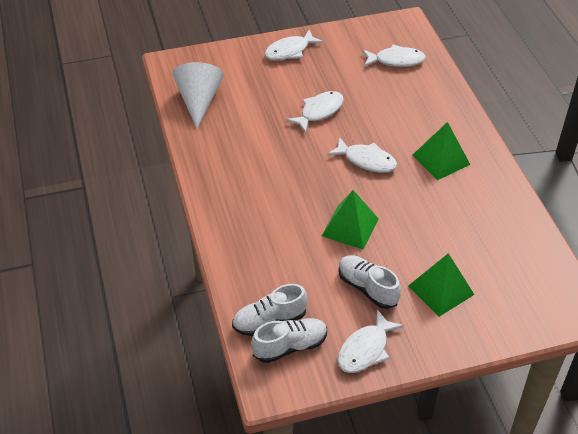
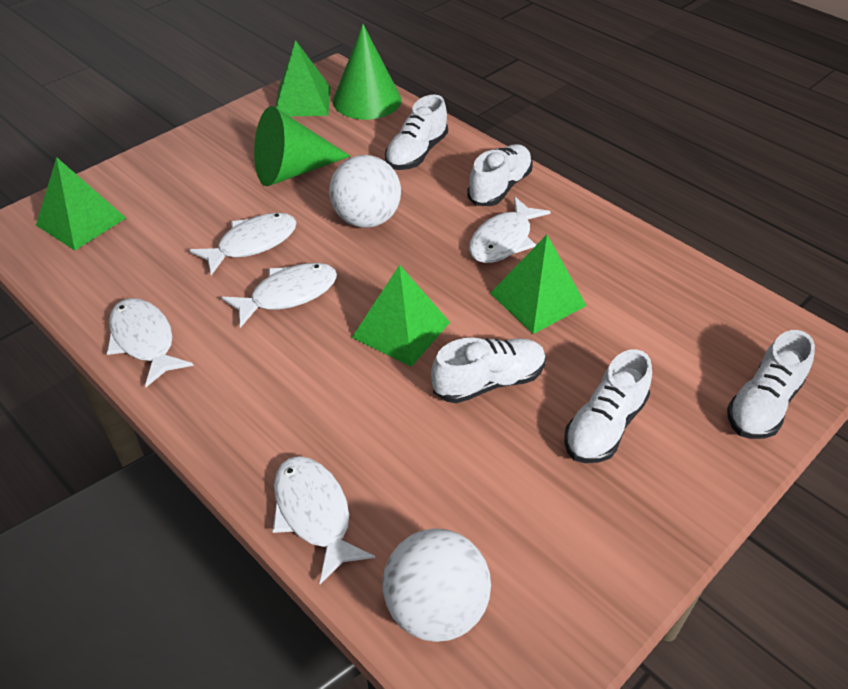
green cone: 0 -> 2
green pyramid: 3 -> 4
white ball: 0 -> 2
white cone: 1 -> 0
white shoe: 3 -> 5

